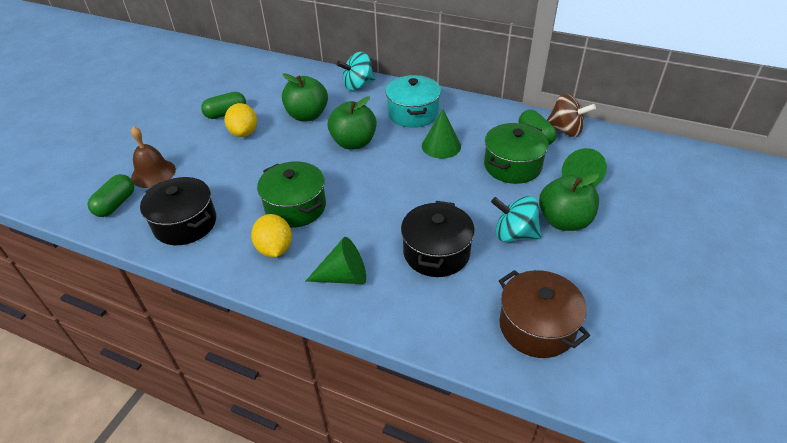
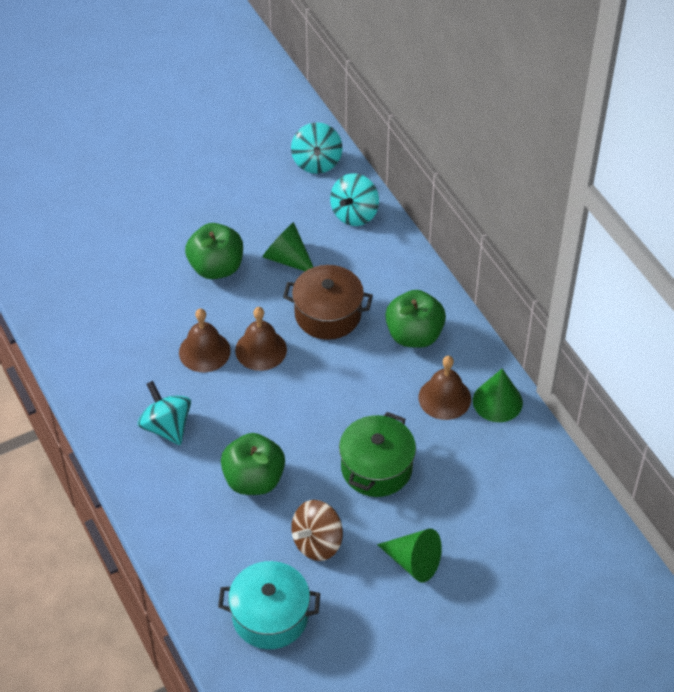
black pot: 2 -> 0
brown bell: 1 -> 3
green capsule: 3 -> 0
green pot: 2 -> 1
turquoise spinning top: 2 -> 3
yellow lemon: 2 -> 0

